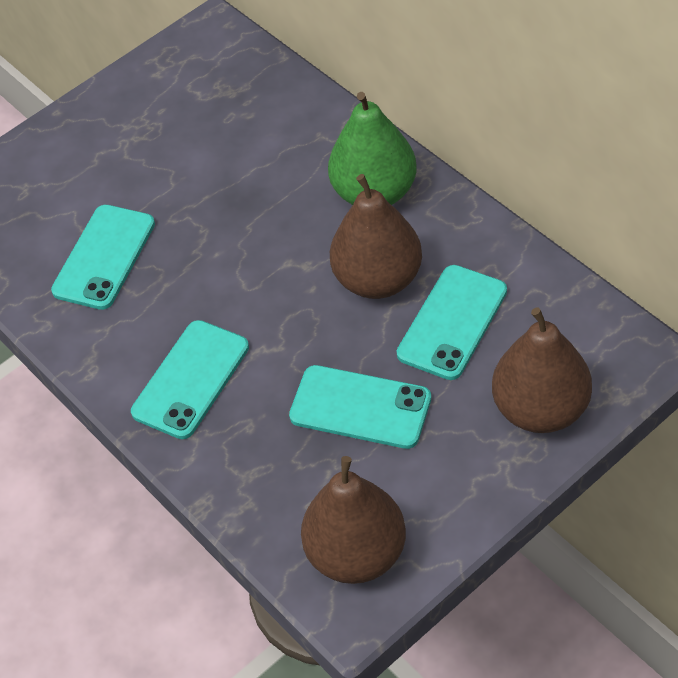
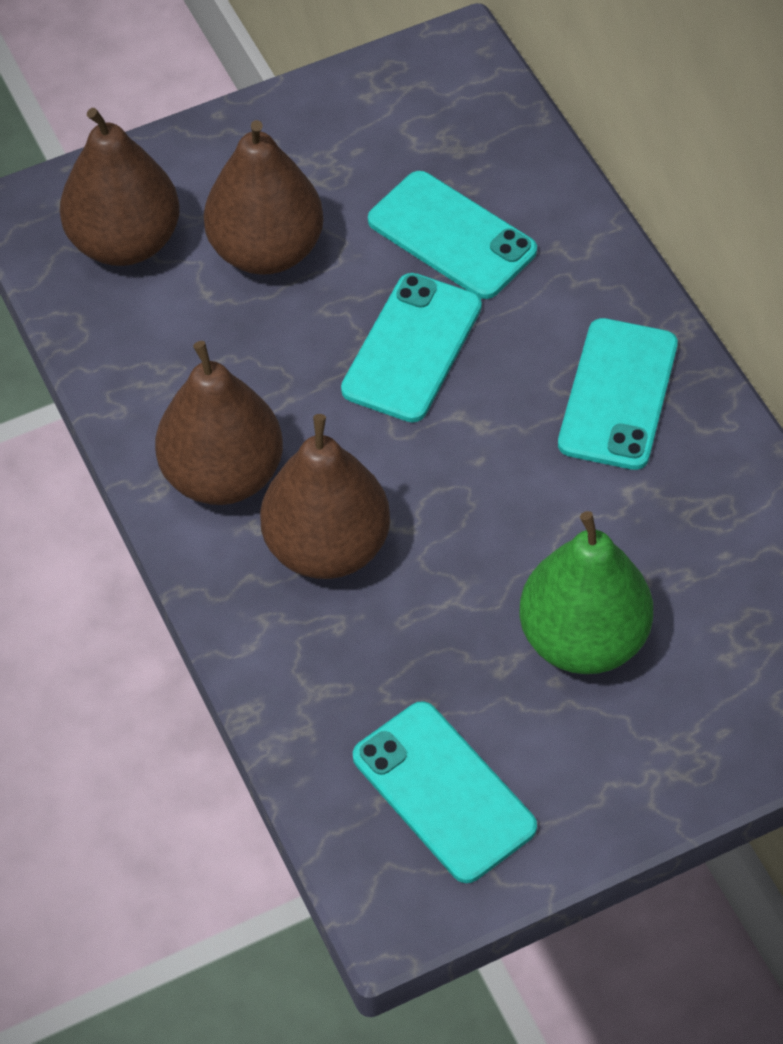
brown pear: 3 -> 4

